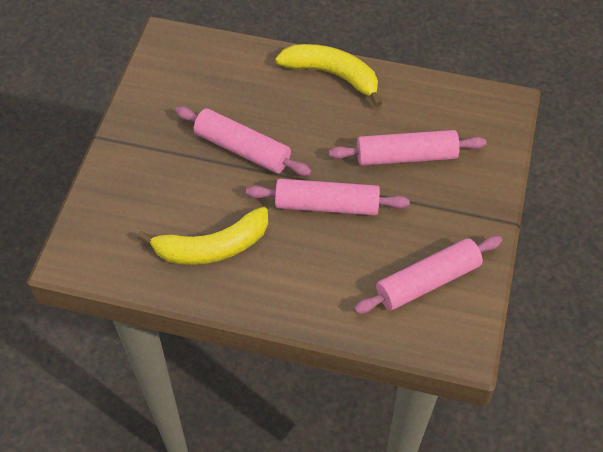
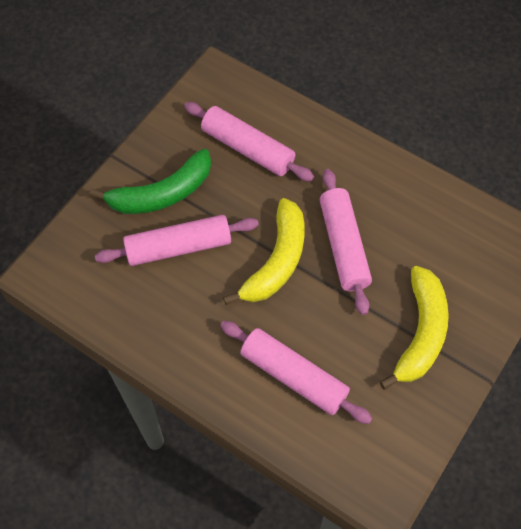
green banana: 0 -> 1

